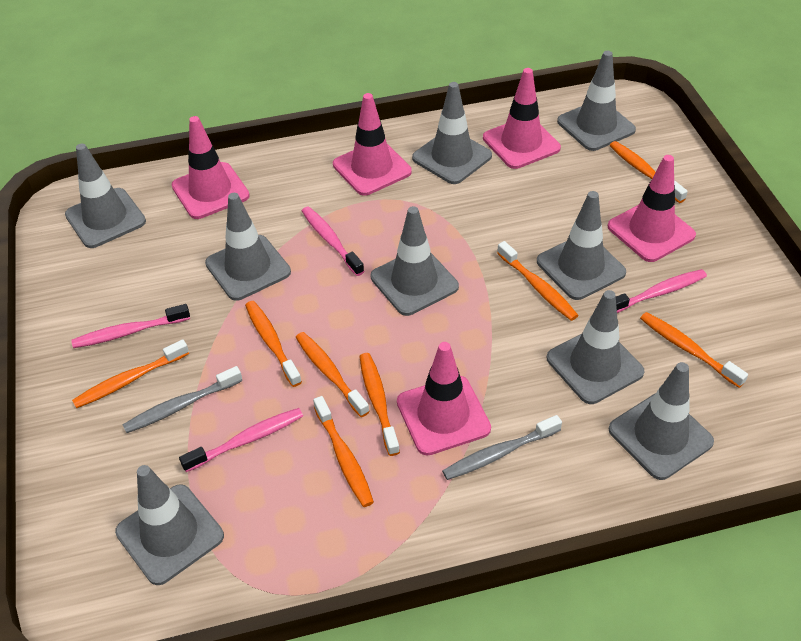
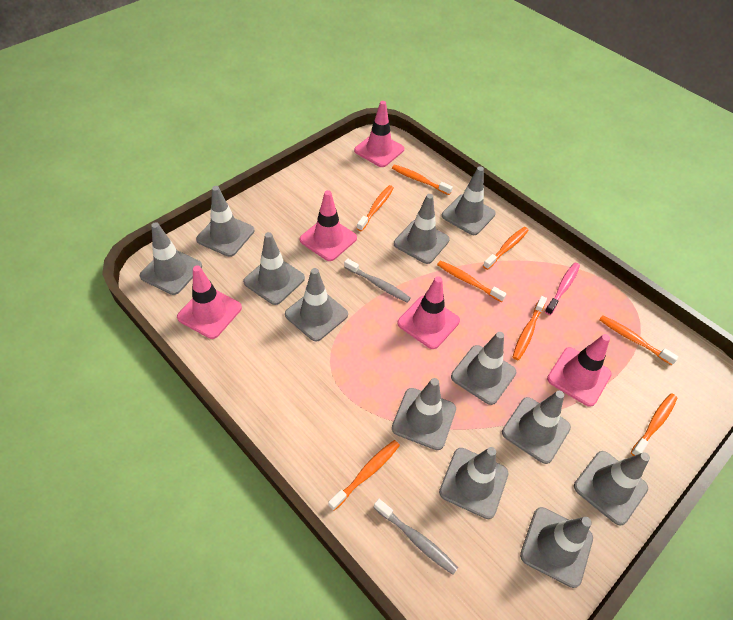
grey traffic cone: 9 -> 12
pink toothbrush: 4 -> 1

